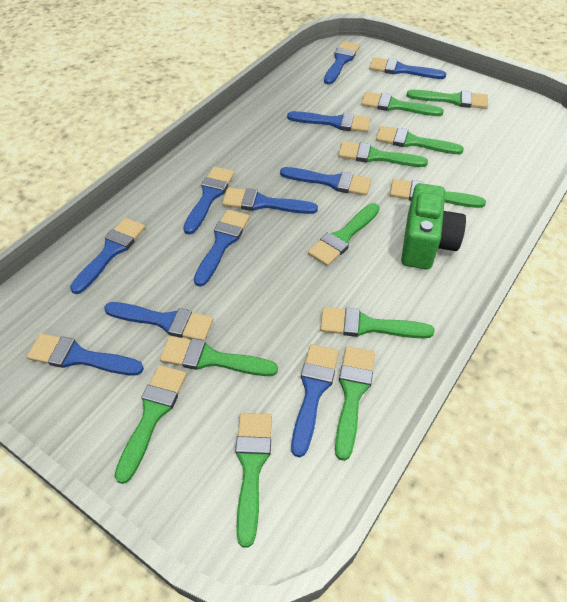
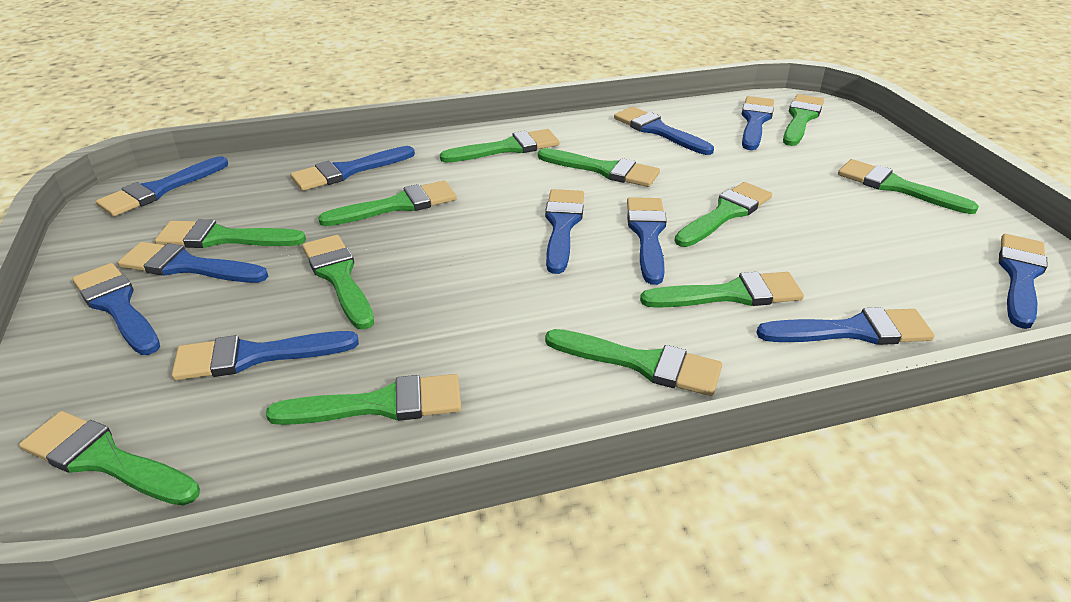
green brush: 11 -> 12
green camera: 1 -> 0

